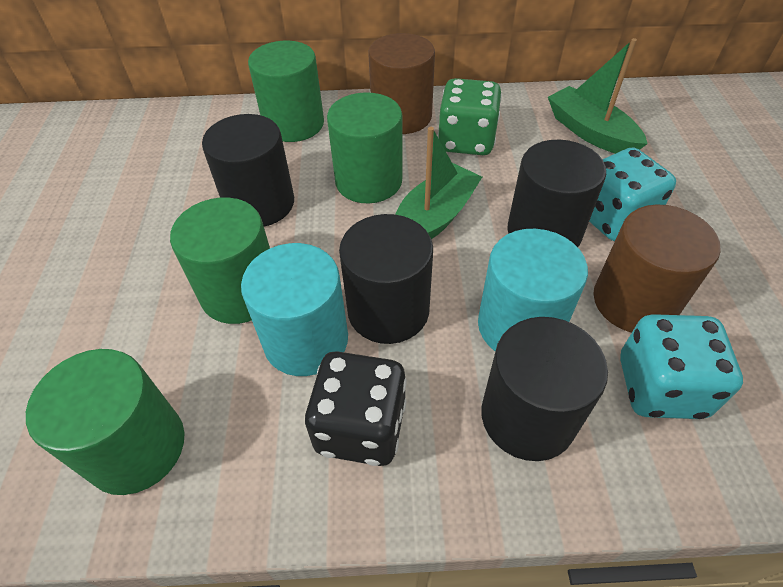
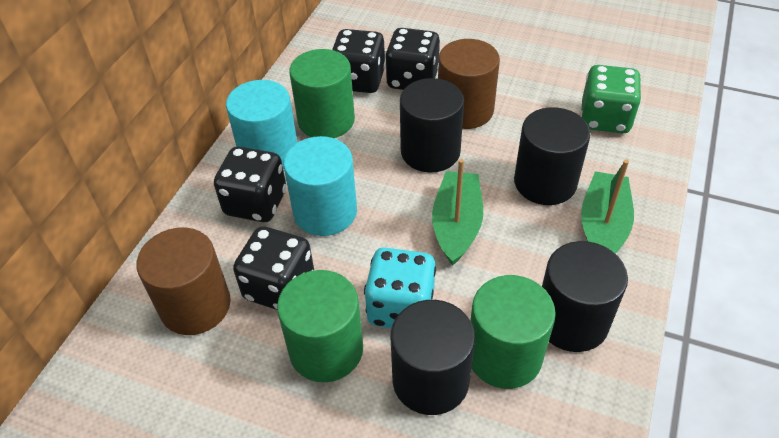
black dice: 1 -> 4
green cylinder: 4 -> 3
turquoise dice: 2 -> 1

